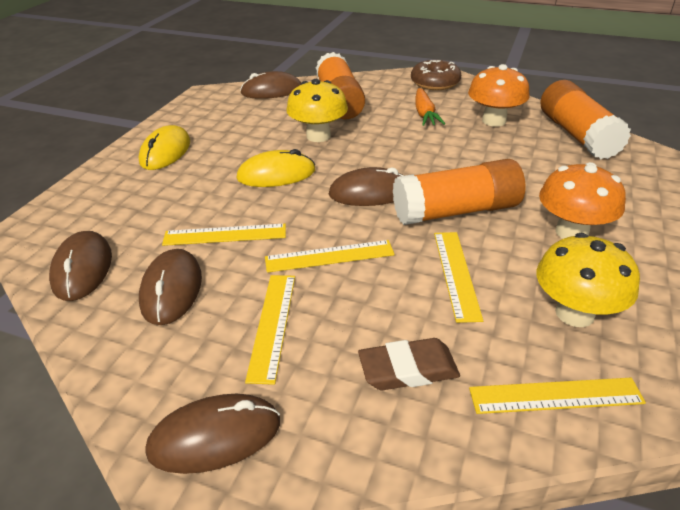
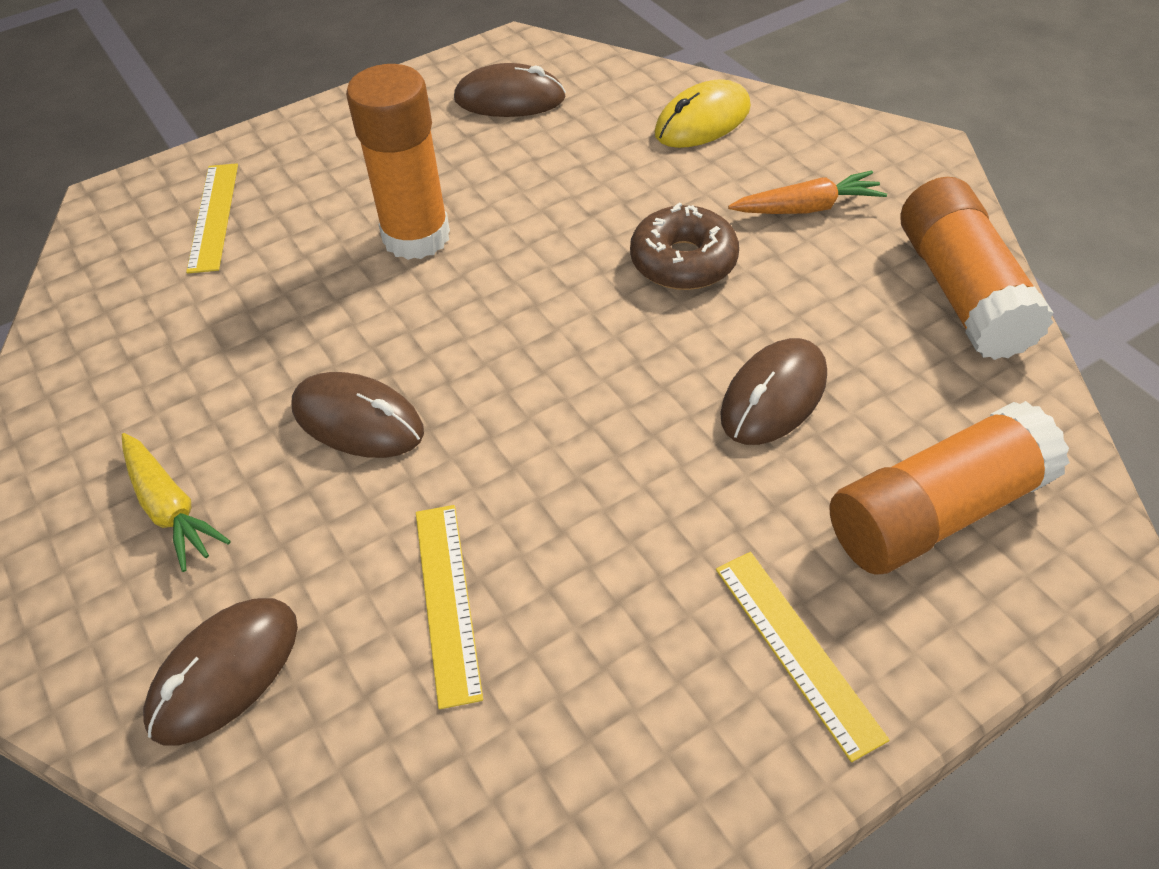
brown eraser: 1 -> 0
brown mouse: 5 -> 4
orange mushroom: 2 -> 0
yellow carrot: 0 -> 1
yellow mouse: 2 -> 1
yellow mushroom: 2 -> 0
yellow ruler: 5 -> 3

